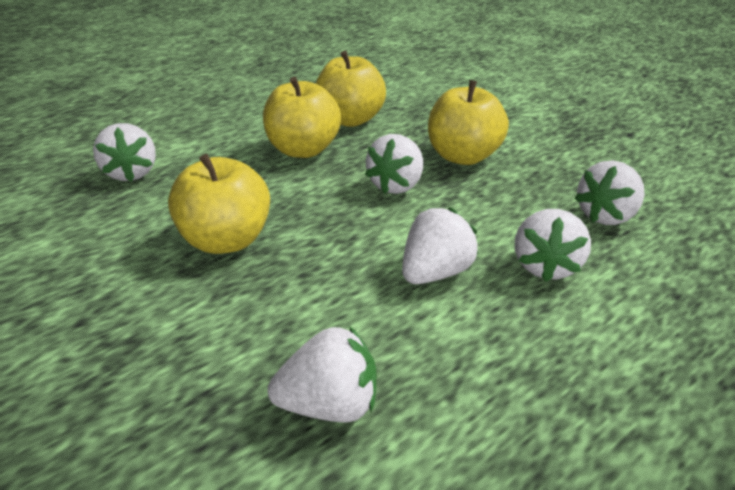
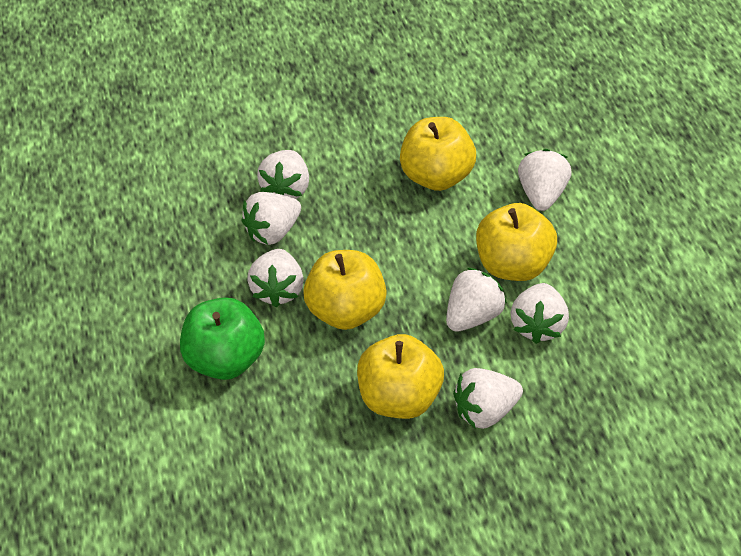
green apple: 0 -> 1
white strawberry: 6 -> 7

